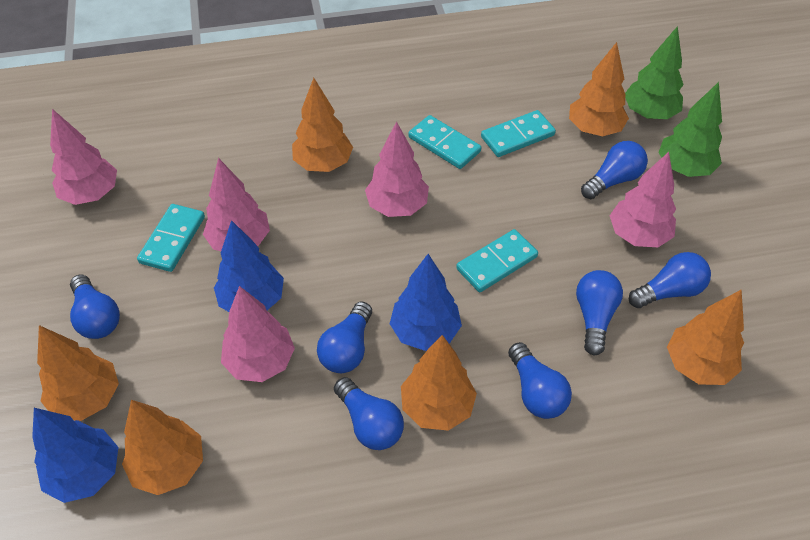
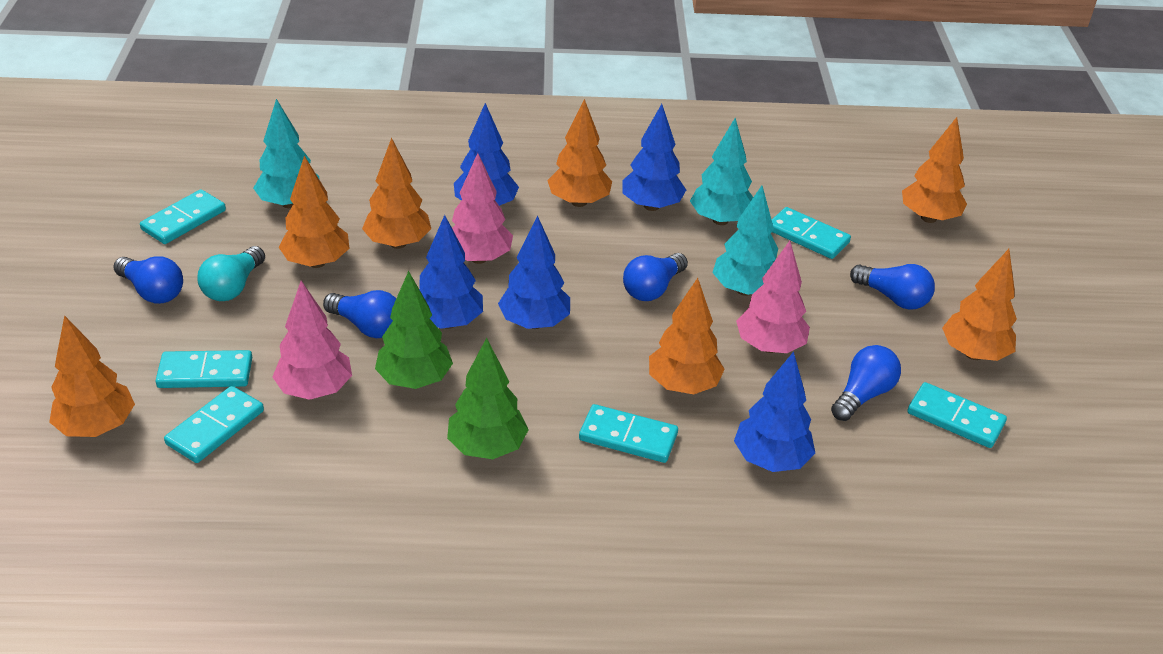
blue light bulb: 7 -> 5
blue tree: 3 -> 5
orange tree: 6 -> 7
pink tree: 5 -> 3
turquoise domino: 4 -> 6
turquoise light bulb: 0 -> 1
turquoise tree: 0 -> 3

